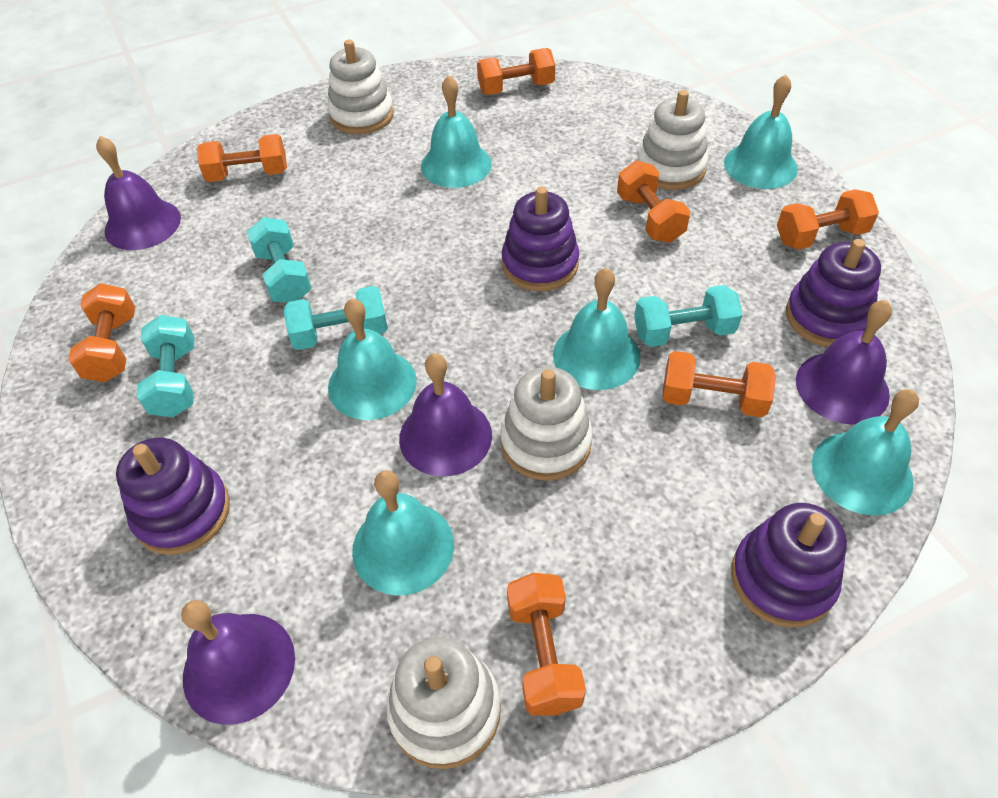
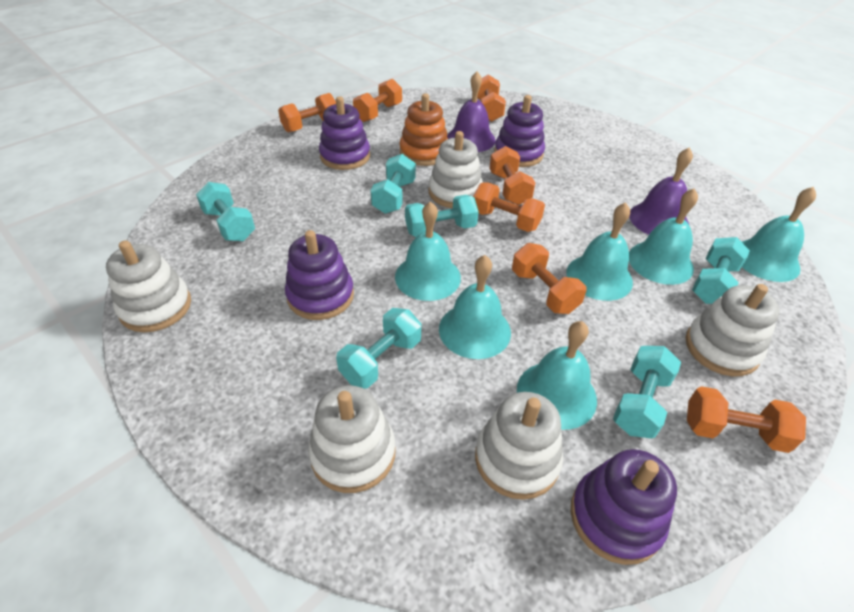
orange stacking toy: 0 -> 1
purple bell: 4 -> 2
turquoise dumbbell: 4 -> 6
white stacking toy: 4 -> 5

